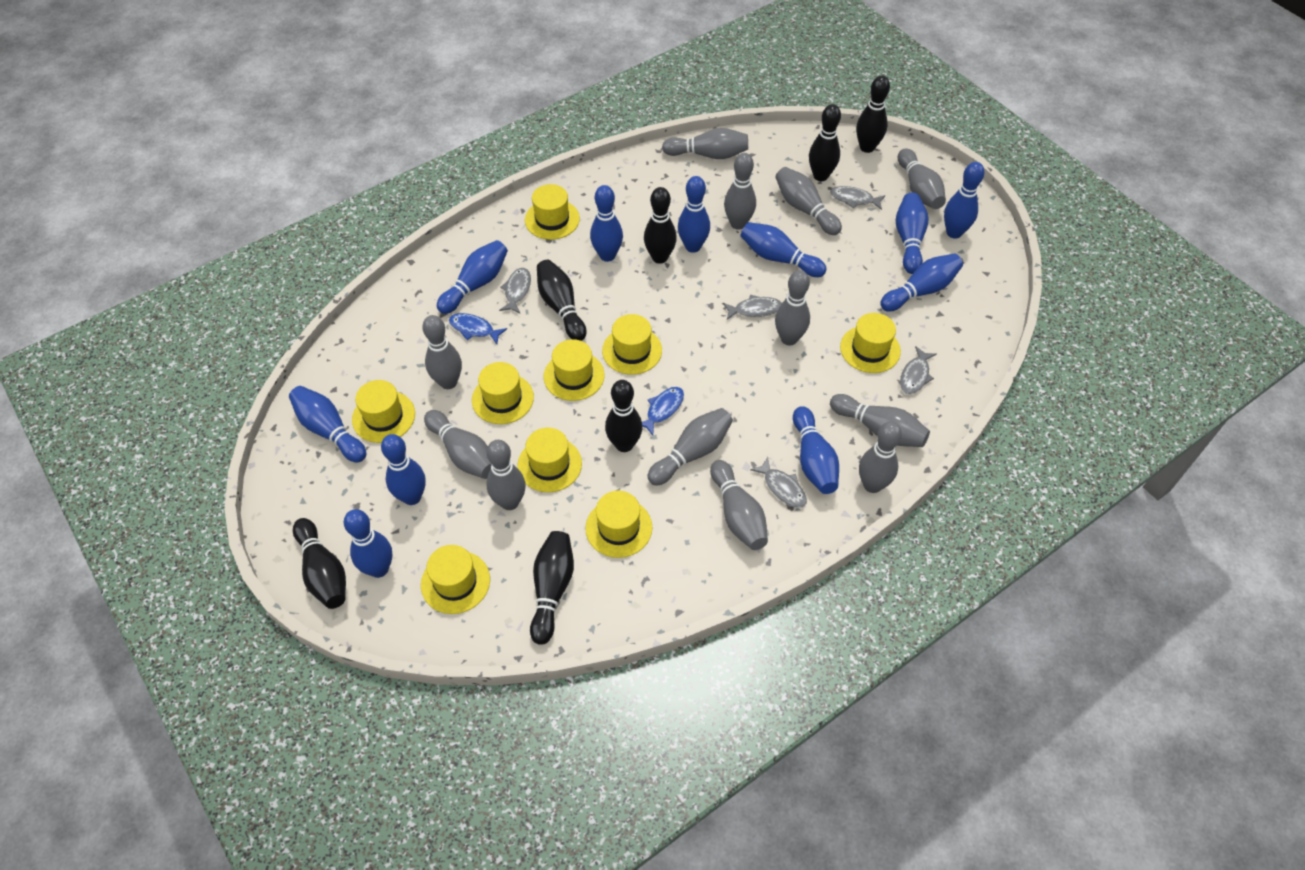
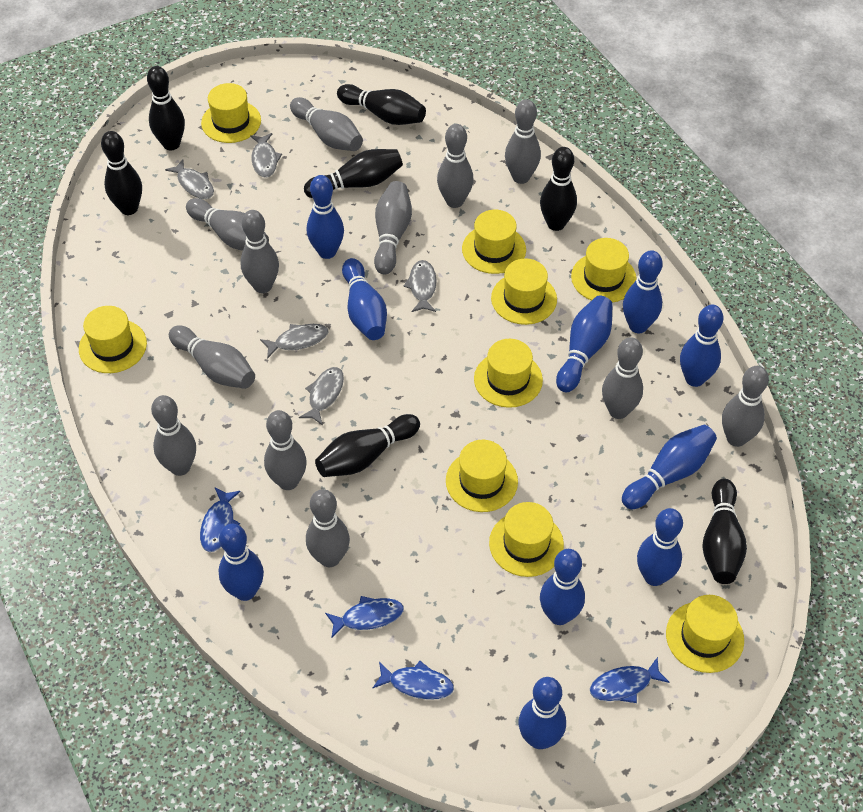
blue bowling pin: 11 -> 10
blue fish: 2 -> 4

